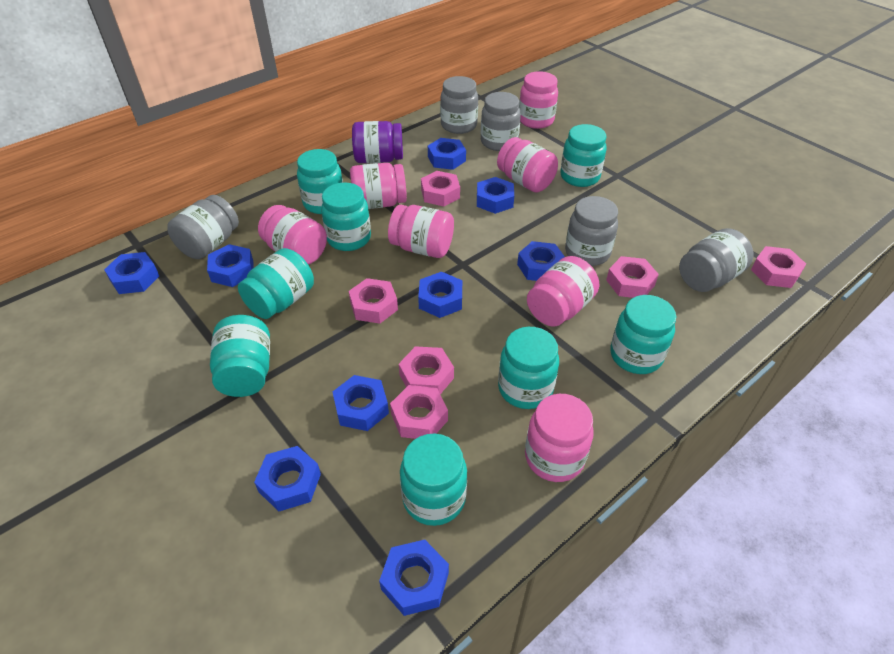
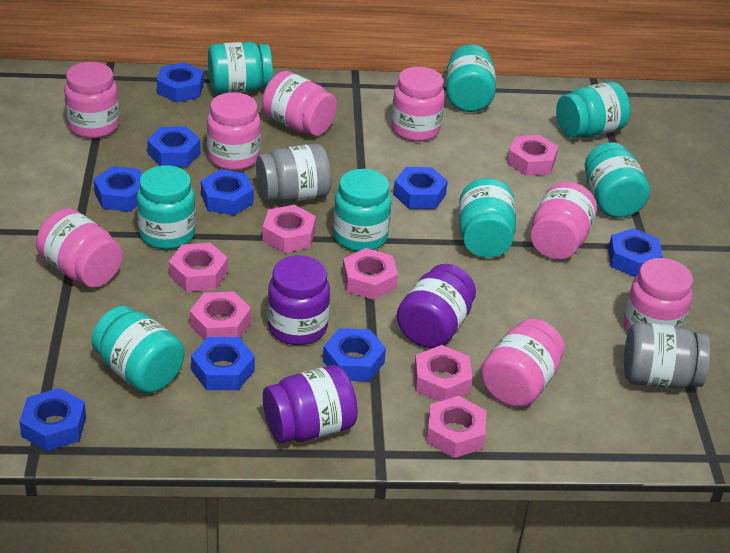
grey jar: 5 -> 2
pink jar: 7 -> 8
pink nut: 6 -> 7
purple jar: 1 -> 3

